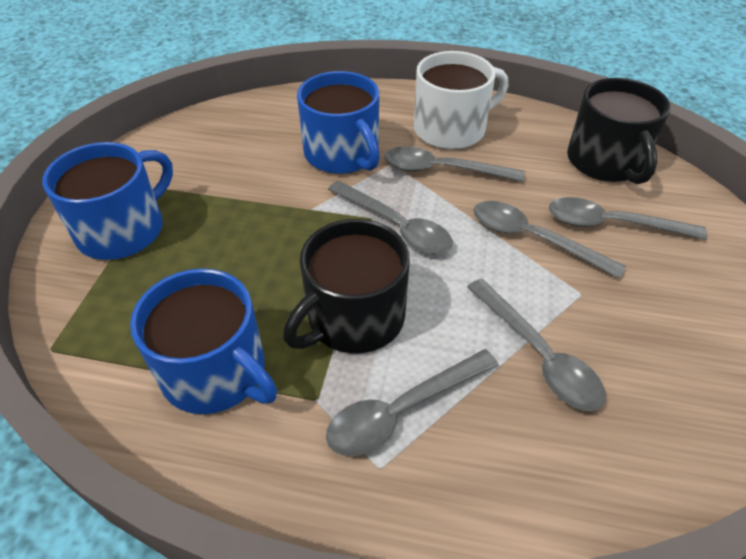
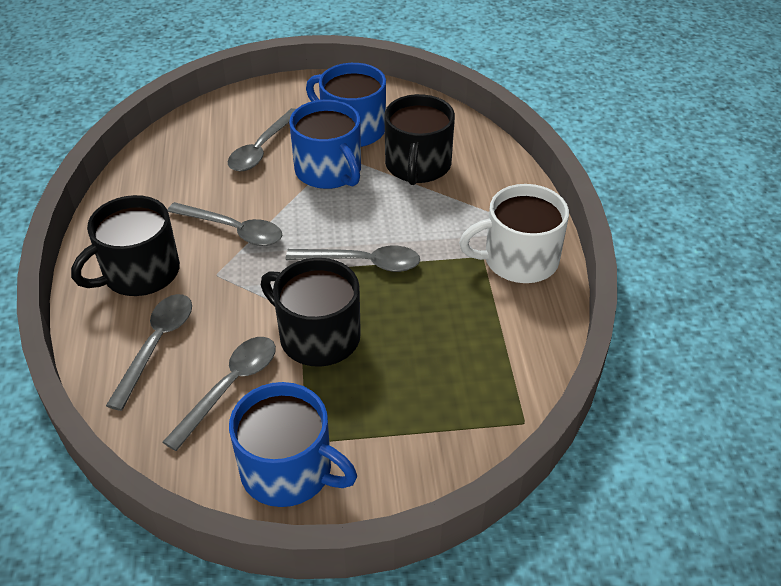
black mug: 2 -> 3
grey spoon: 6 -> 5

